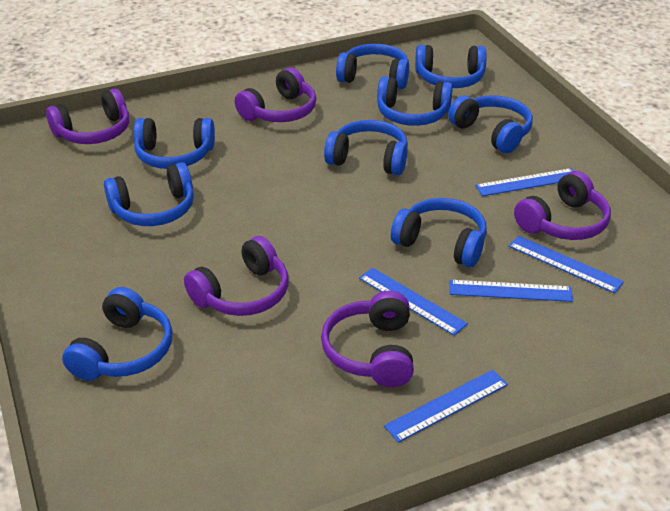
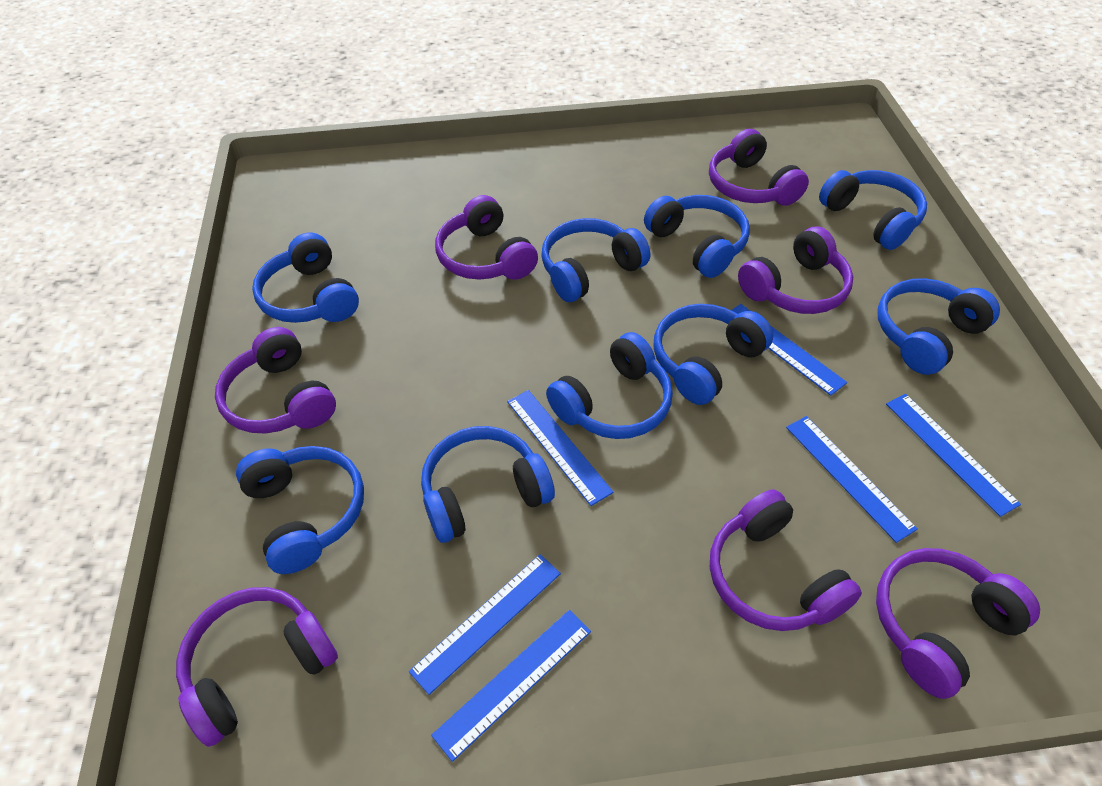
blue ruler: 5 -> 6
purple headphones: 5 -> 7

